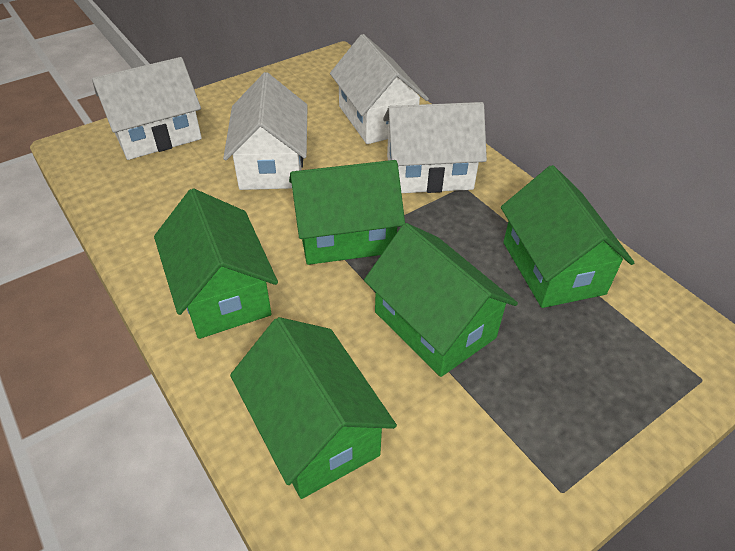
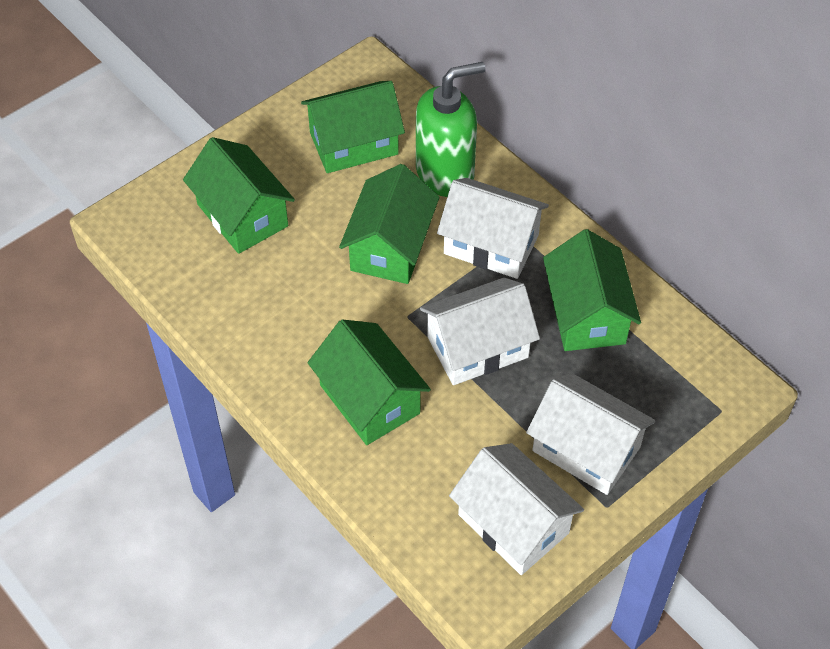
green soap dispenser: 0 -> 1

